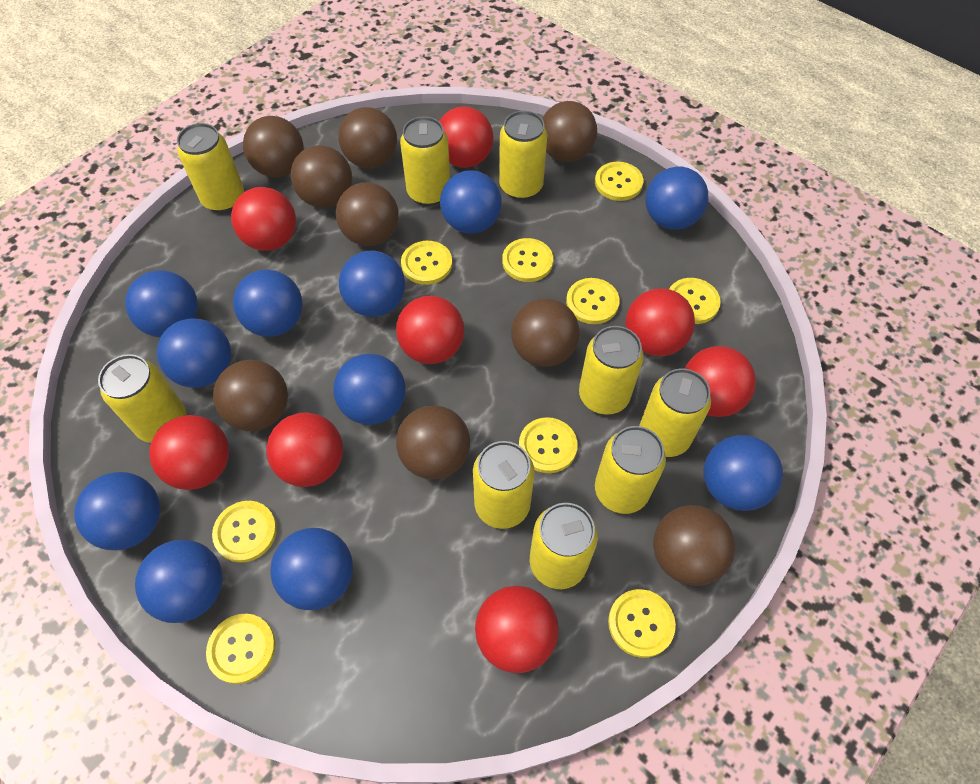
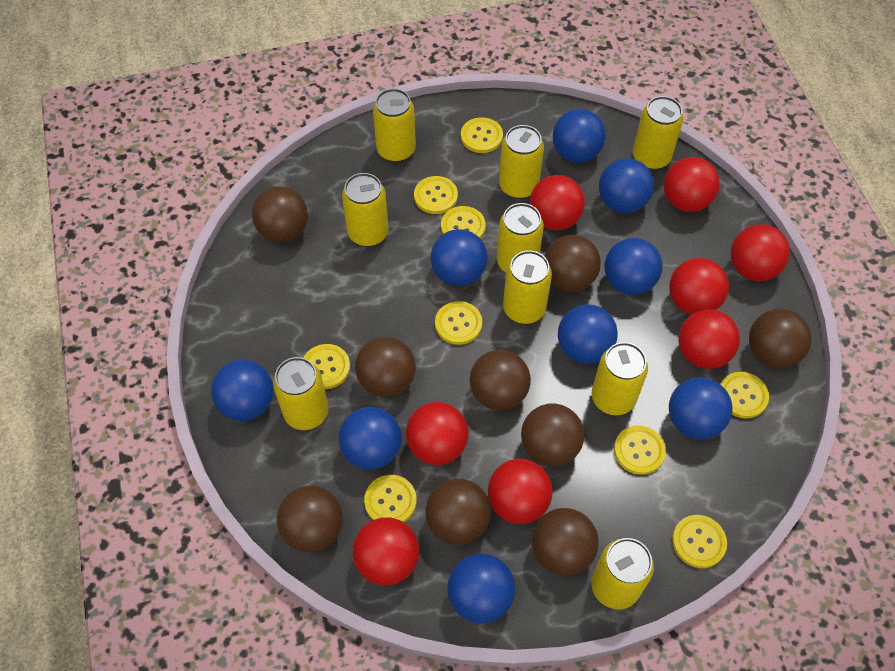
blue ball: 11 -> 9

